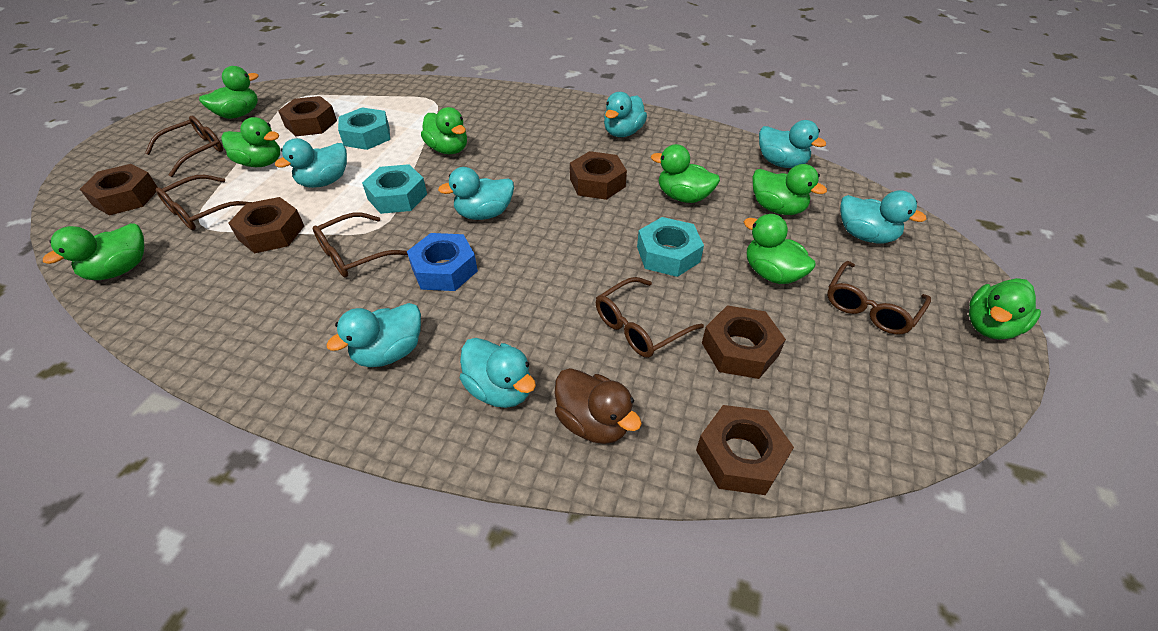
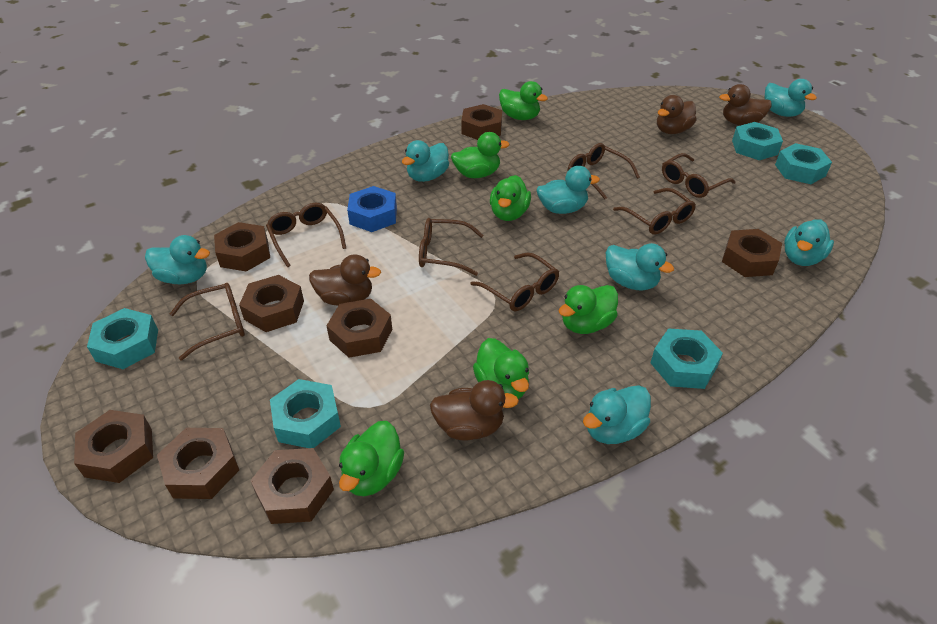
brown duck: 1 -> 4
brown glasses: 5 -> 7
brown nut: 6 -> 8
green duck: 8 -> 6
turquoise nut: 3 -> 5

